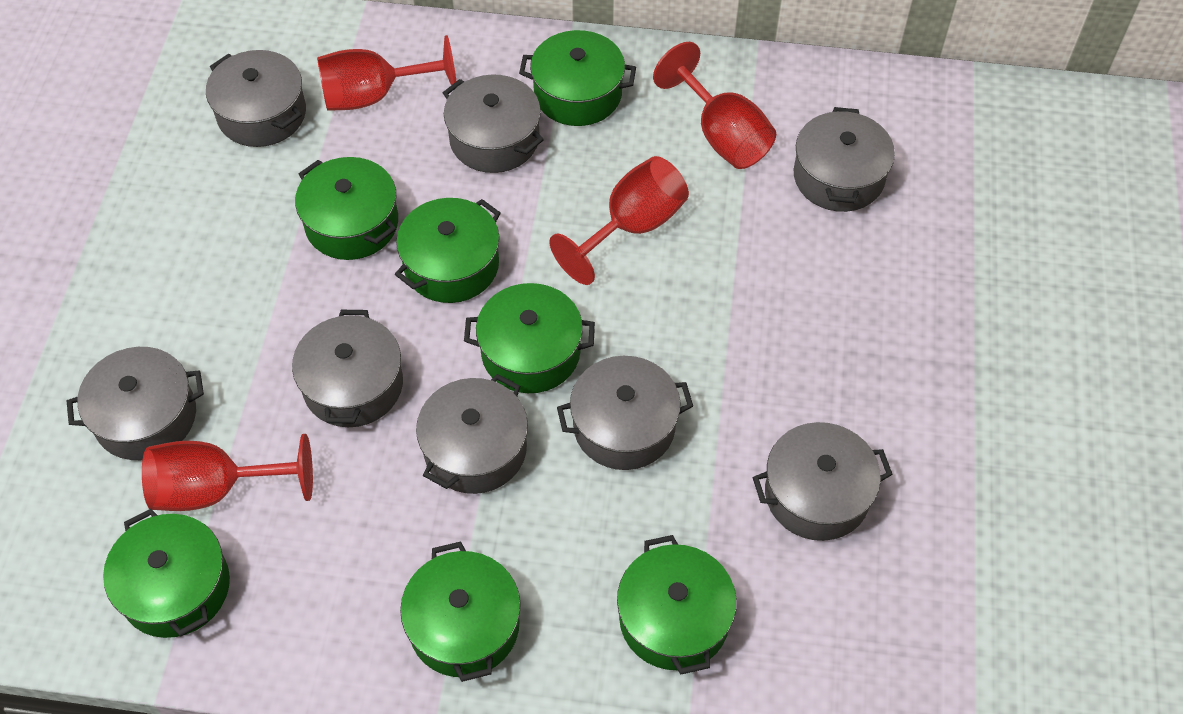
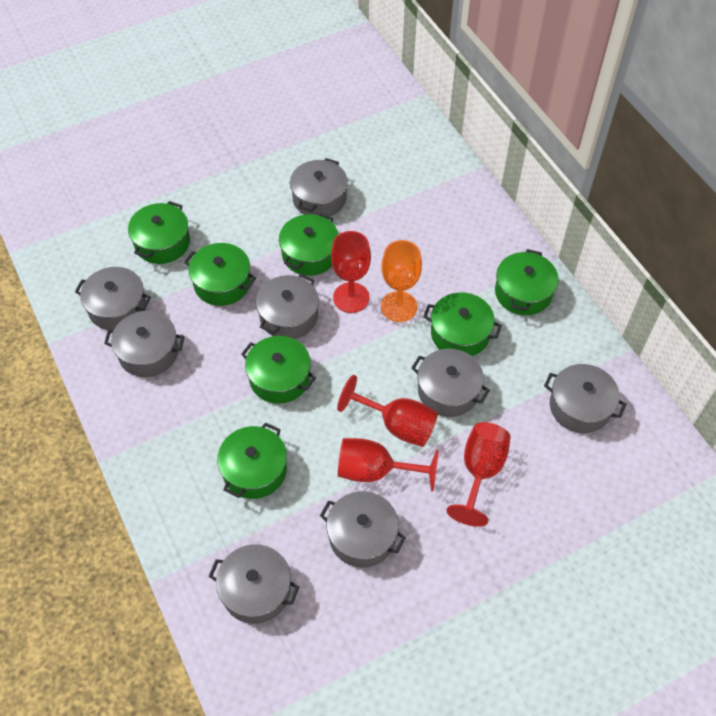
orange goblet: 0 -> 1

